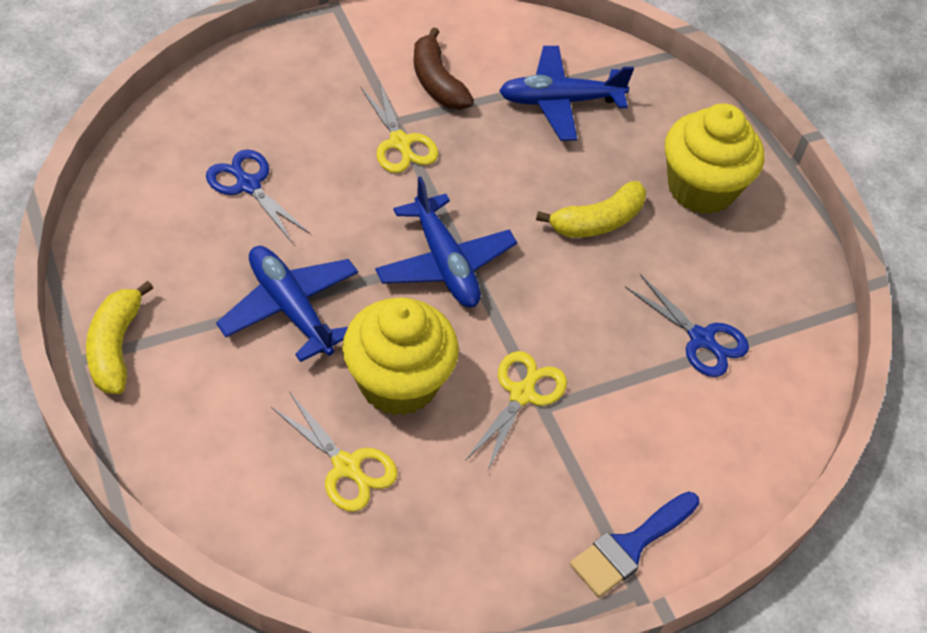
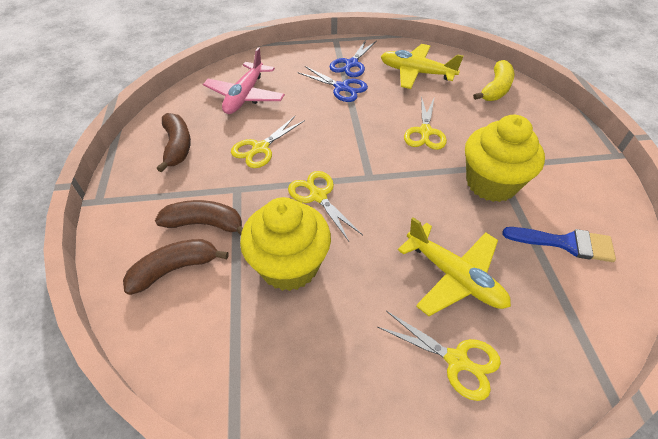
blue plane: 3 -> 0
brown banana: 1 -> 3
pink plane: 0 -> 1
yellow banana: 2 -> 1
yellow plane: 0 -> 2
yellow scissors: 3 -> 4

